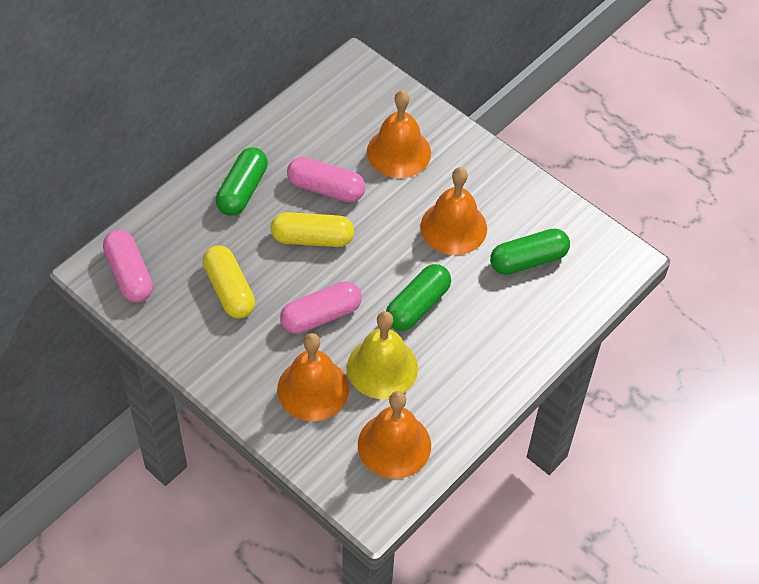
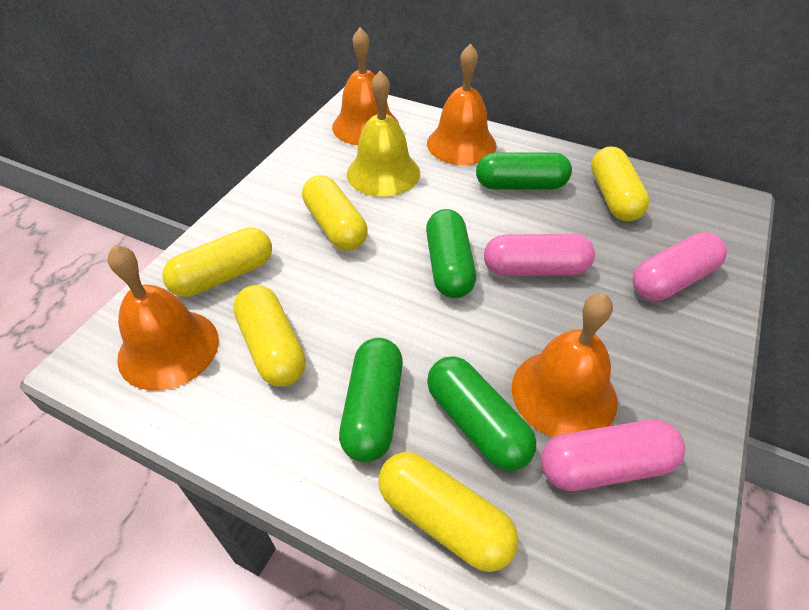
green capsule: 3 -> 4
yellow capsule: 2 -> 5

